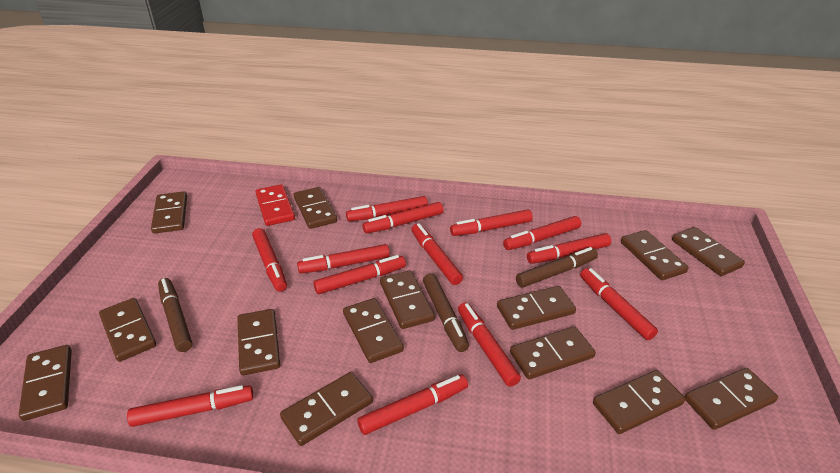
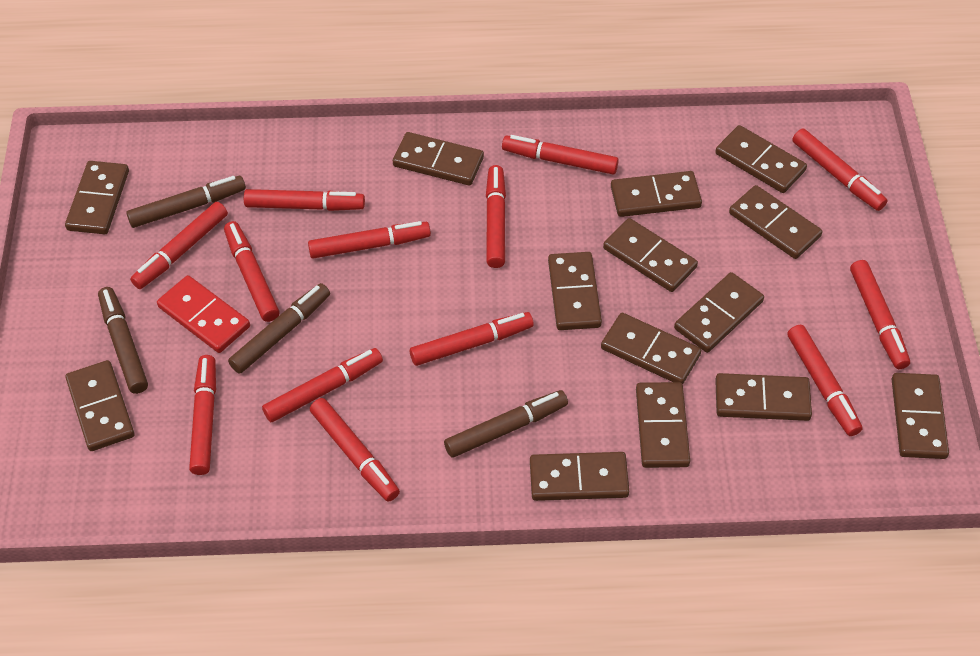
brown marker: 3 -> 4

